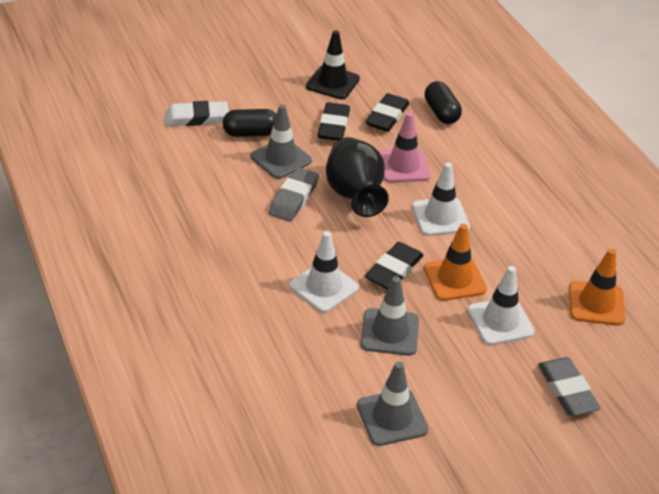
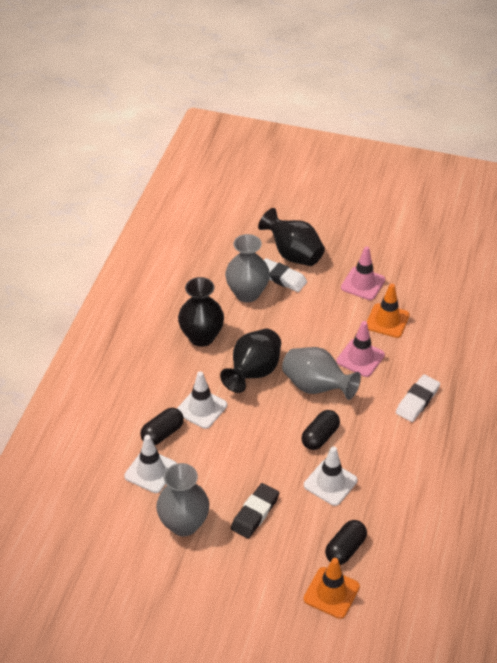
black capsule: 2 -> 3
black eraser: 3 -> 1
black traffic cone: 1 -> 0
black vase: 1 -> 3
grey eraser: 2 -> 0
grey traffic cone: 3 -> 0
grey vase: 0 -> 3
pink traffic cone: 1 -> 2
white eraser: 1 -> 2

